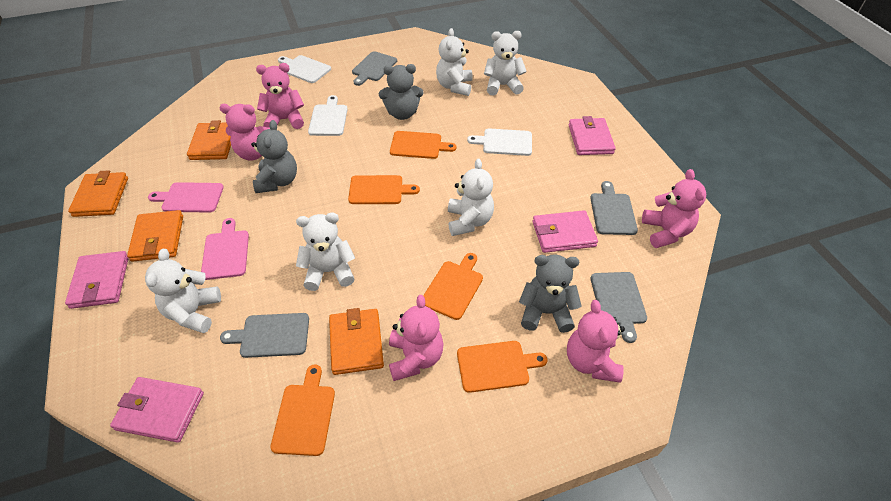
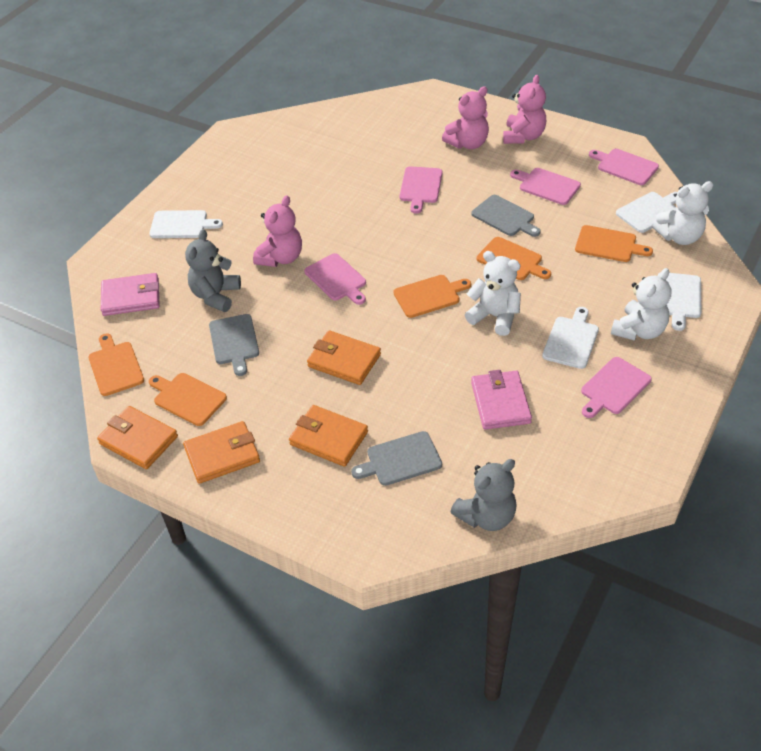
grey cutting board: 4 -> 3
grey teddy bear: 3 -> 2
pink cutting board: 2 -> 5
pink teddy bear: 5 -> 3
pink wallet: 4 -> 2
white cutting board: 3 -> 4
white teddy bear: 5 -> 3

